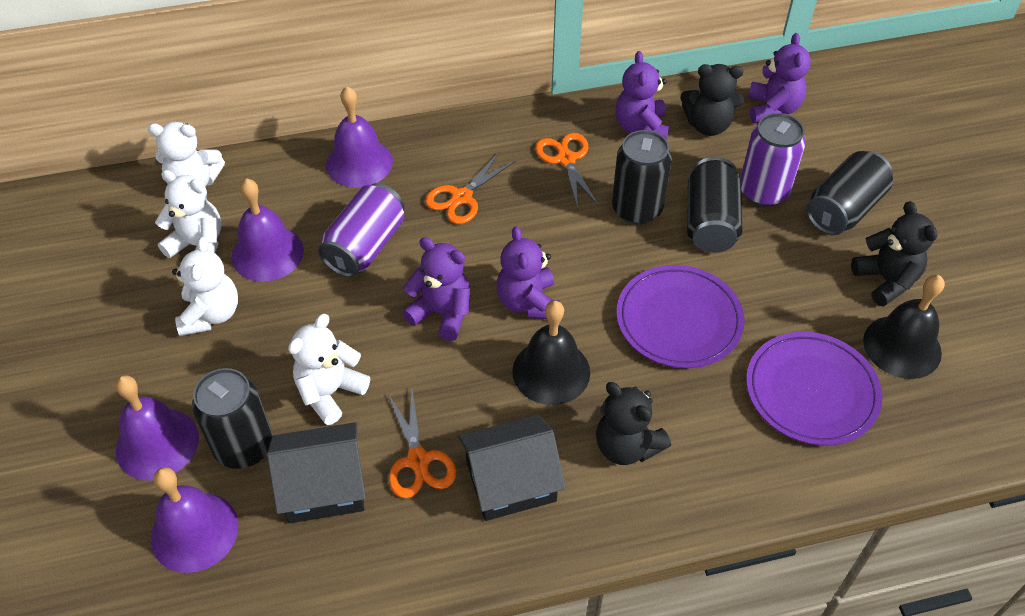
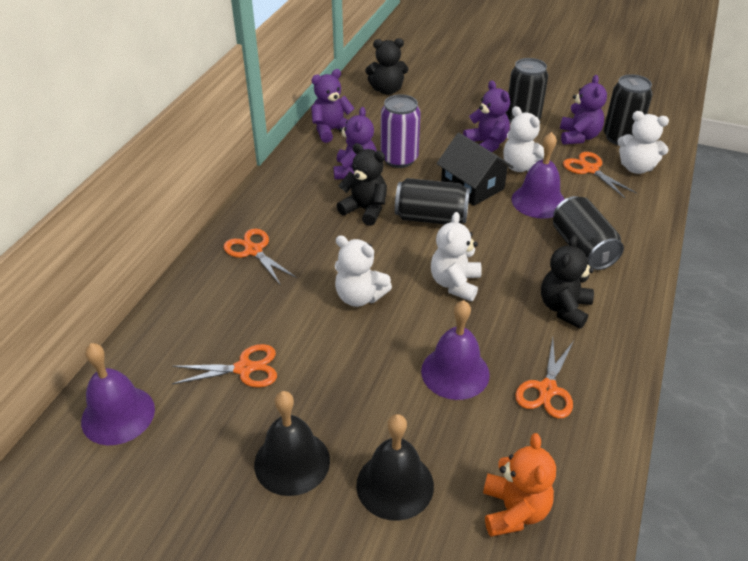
black house: 2 -> 1
orange scissors: 3 -> 4
orange teddy bear: 0 -> 1
purple bell: 4 -> 3
purple can: 2 -> 1
purple plate: 2 -> 0

